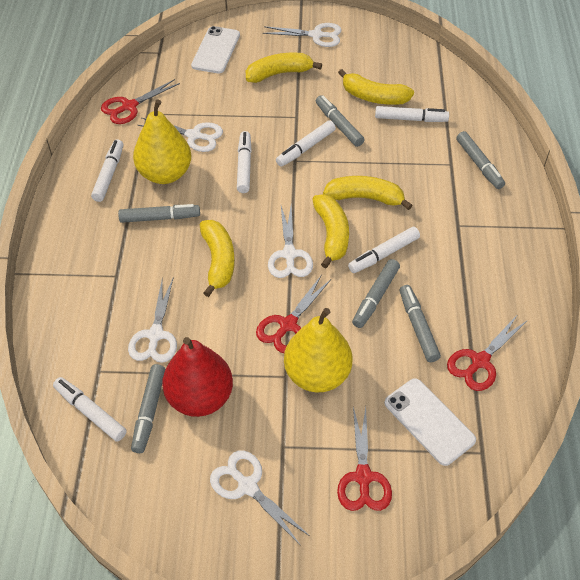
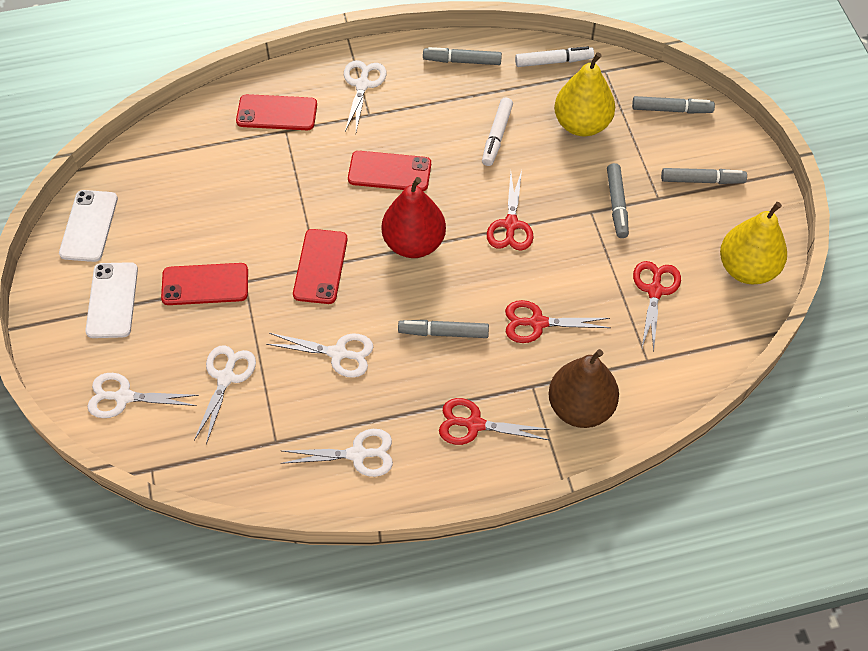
brown pear: 0 -> 1
grey marker: 6 -> 5
red phone: 0 -> 4
white marker: 6 -> 2
yellow banana: 5 -> 0

